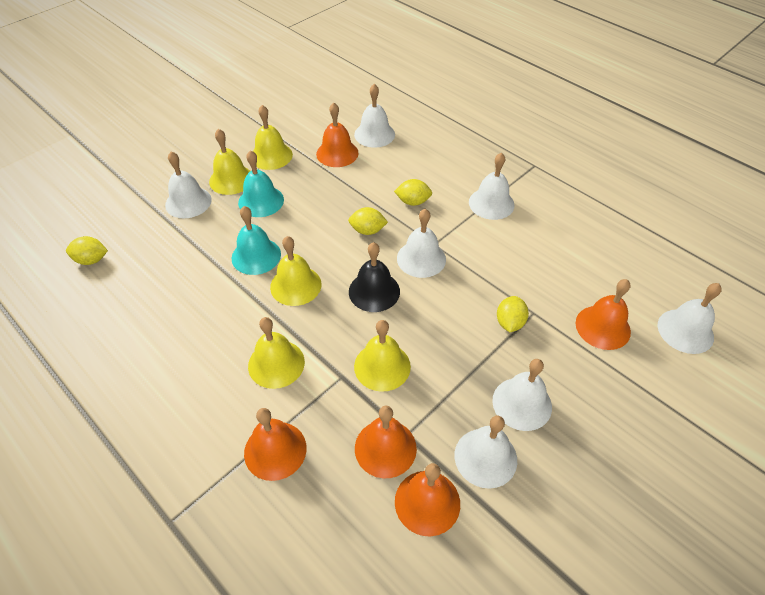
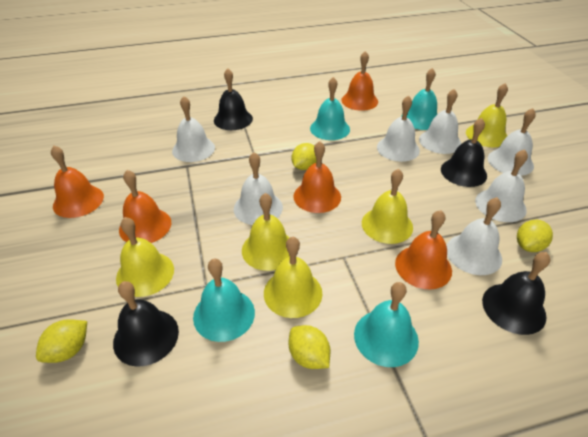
black bell: 1 -> 4
turquoise bell: 2 -> 4

